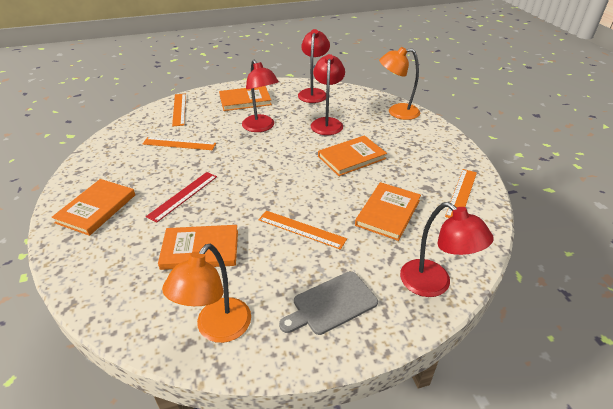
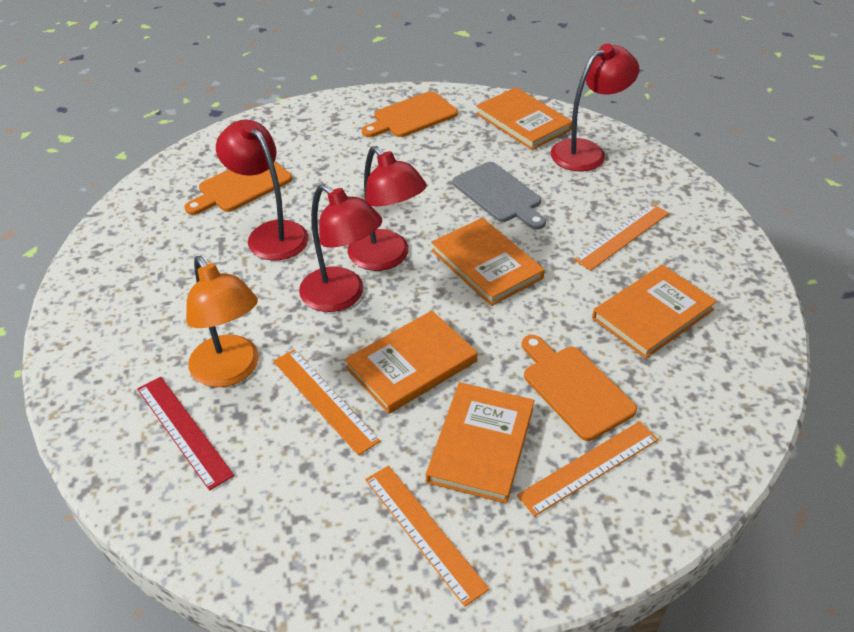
orange cutting board: 0 -> 3
orange lamp: 2 -> 1

